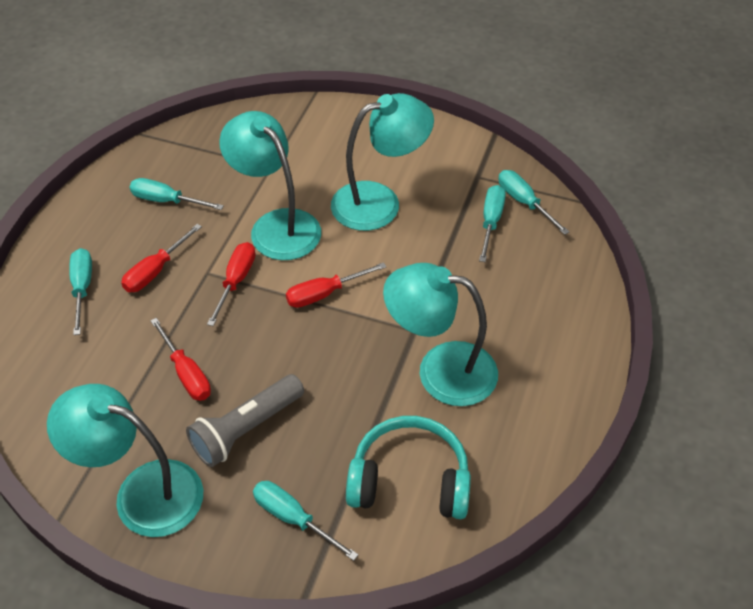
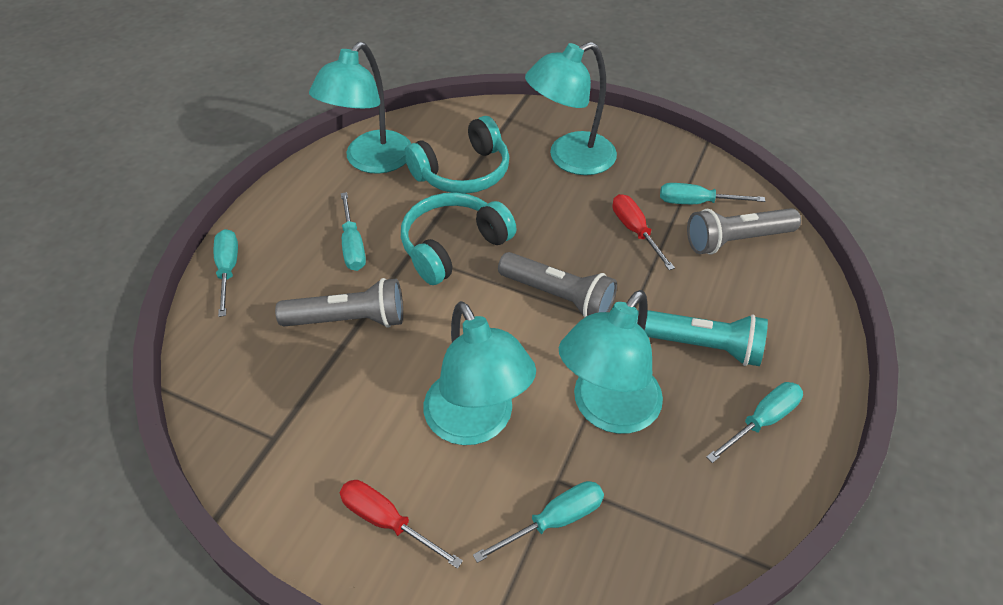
grey flashlight: 1 -> 3
red screwdriver: 4 -> 2
turquoise flashlight: 0 -> 1
turquoise headphones: 1 -> 2

